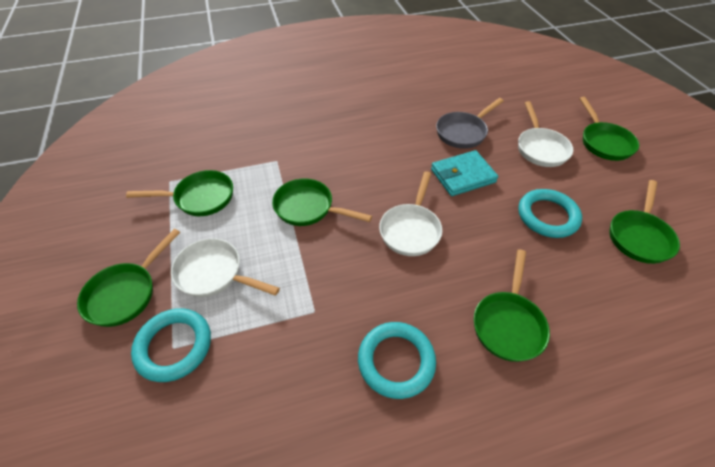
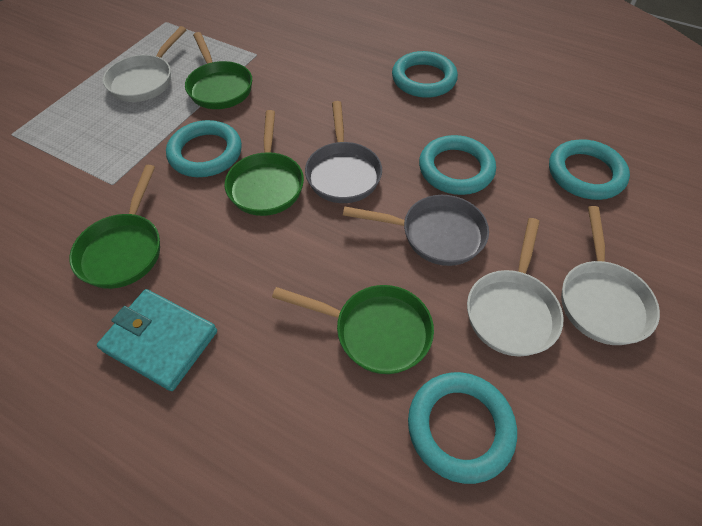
green pan: 6 -> 4
grey pan: 1 -> 2
turquoise ring: 3 -> 5

